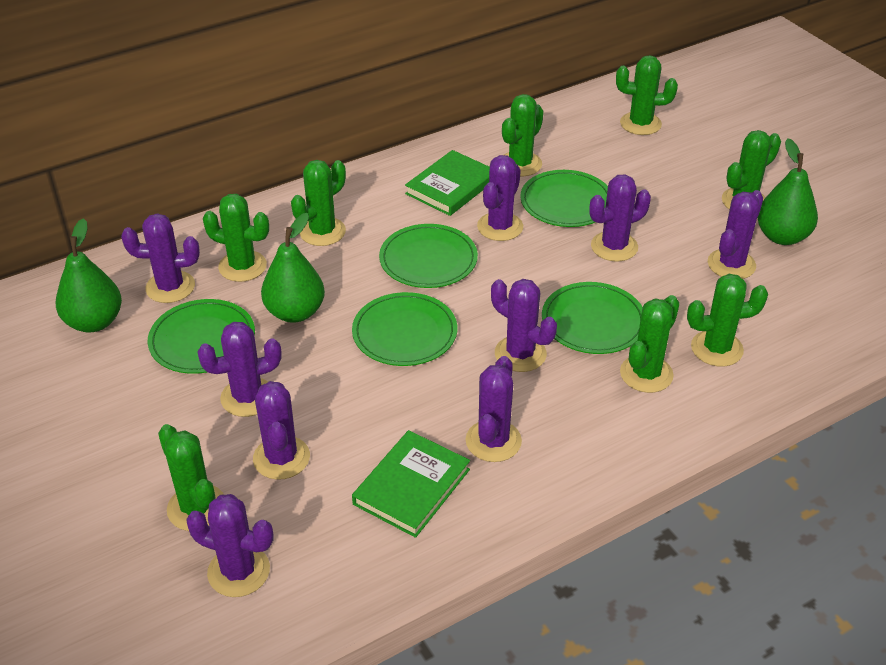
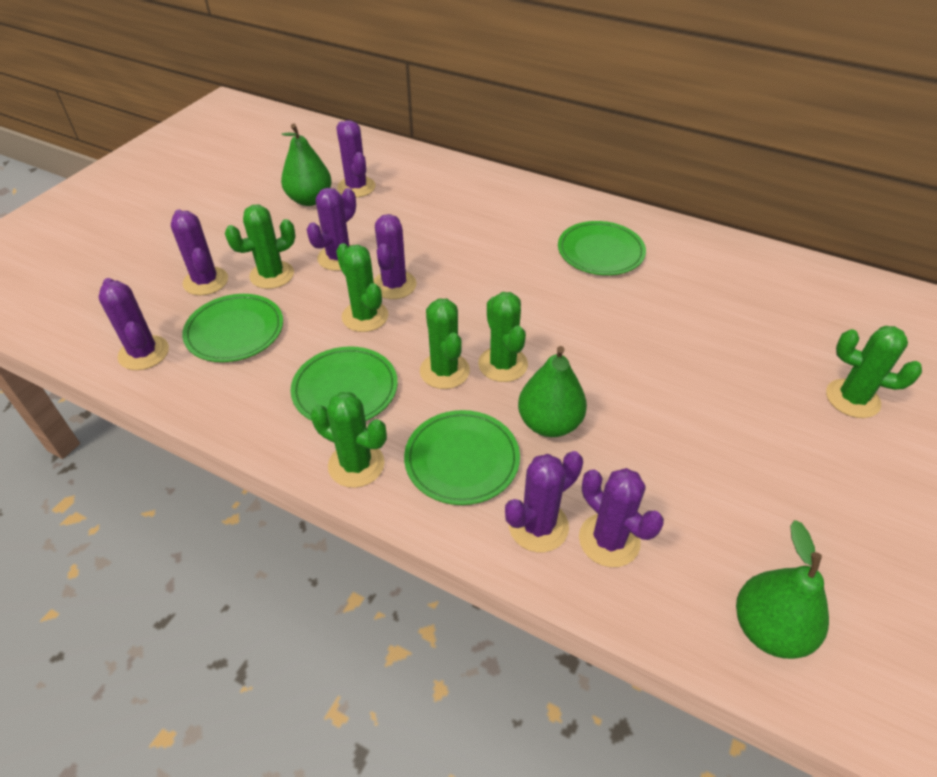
green book: 2 -> 0
green cactus: 8 -> 6
green plate: 5 -> 4
purple cactus: 9 -> 7

